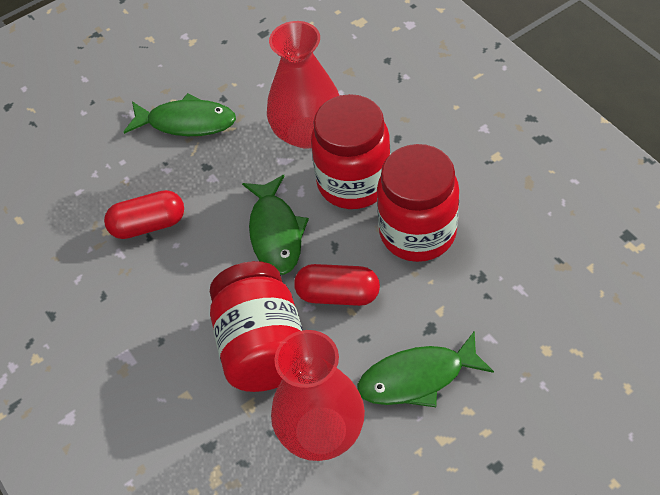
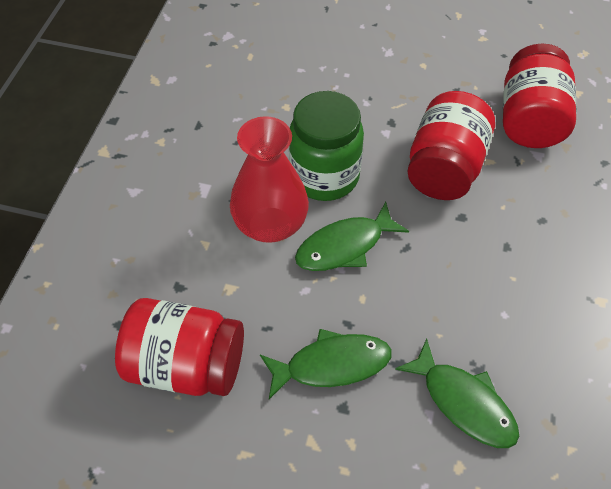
green jar: 0 -> 1
red capsule: 2 -> 0
red vase: 2 -> 1

